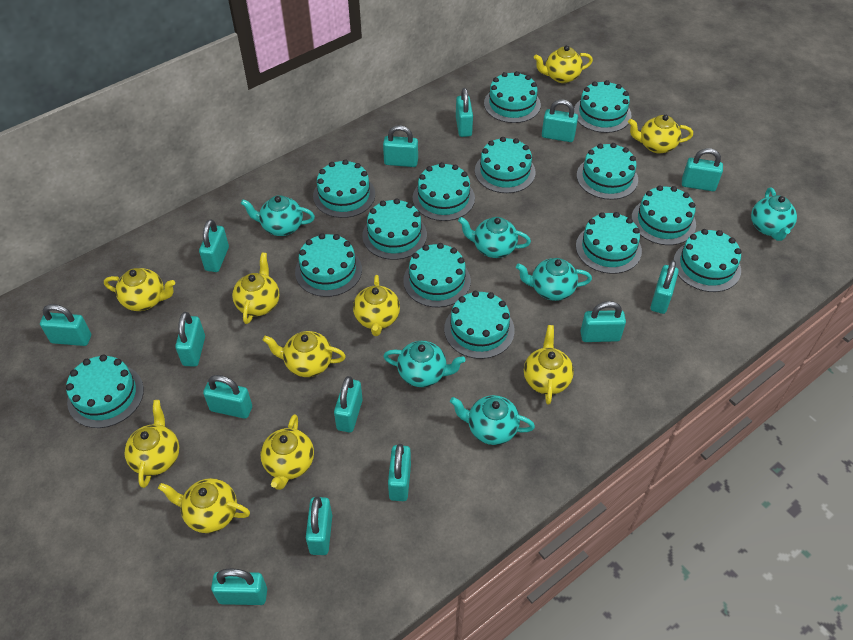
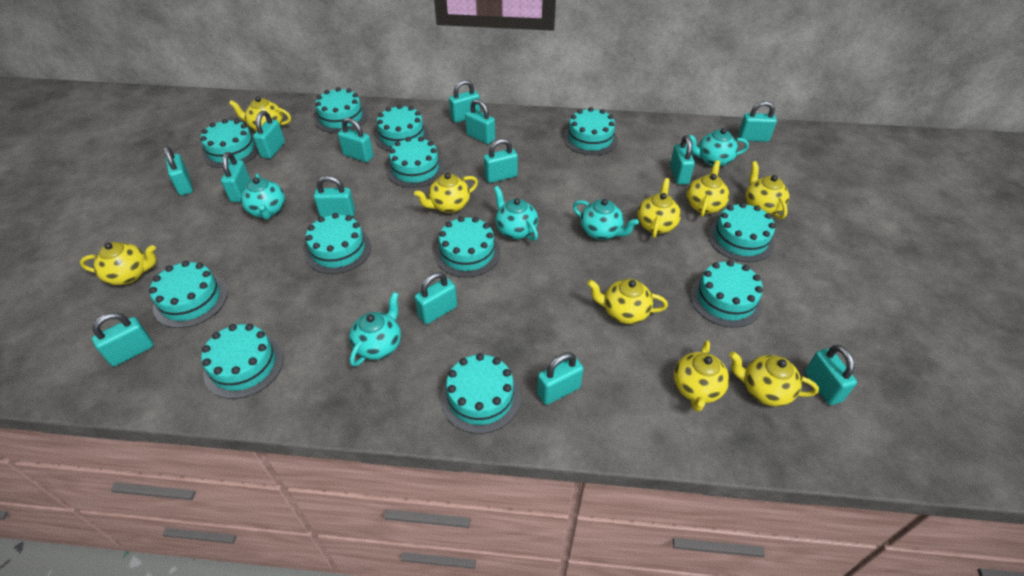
turquoise cake: 14 -> 12
turquoise teapot: 6 -> 5
yellow teapot: 10 -> 9

